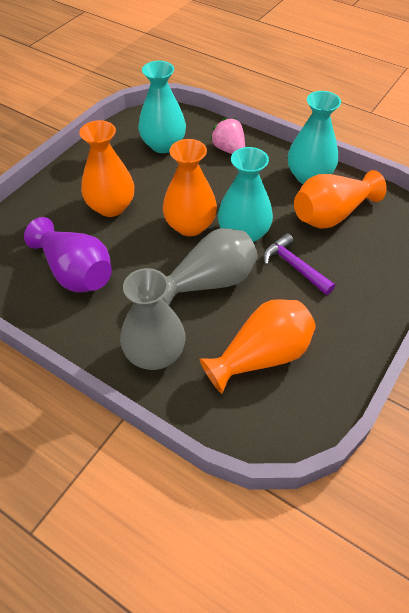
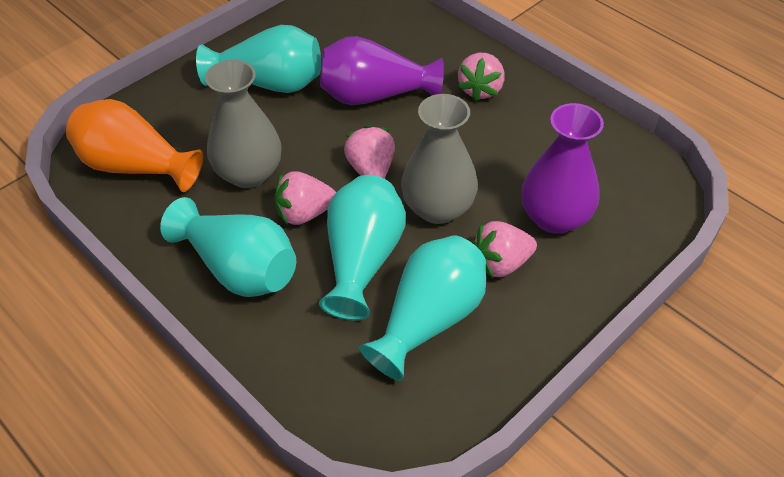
orange vase: 4 -> 1
pink strawberry: 1 -> 4
purple hammer: 1 -> 0
purple vase: 1 -> 2
turquoise vase: 3 -> 4

